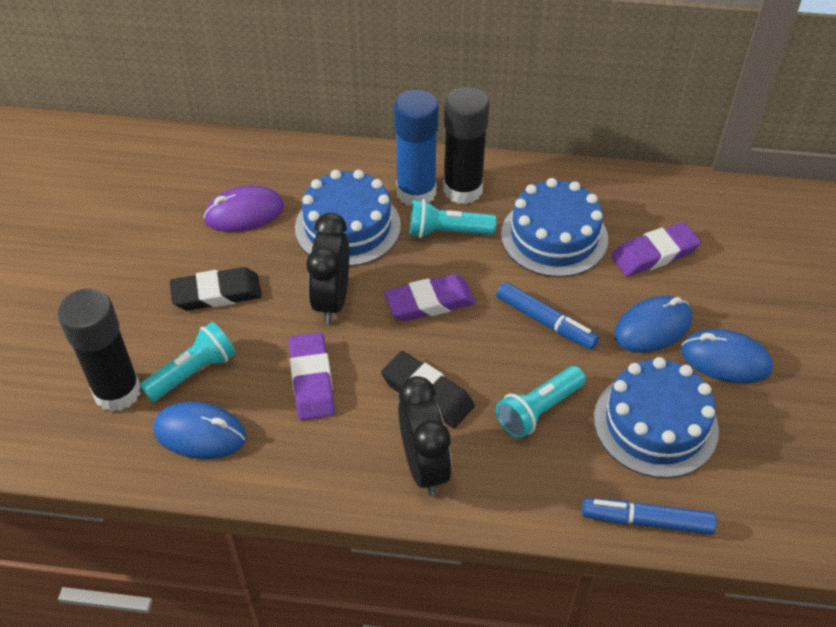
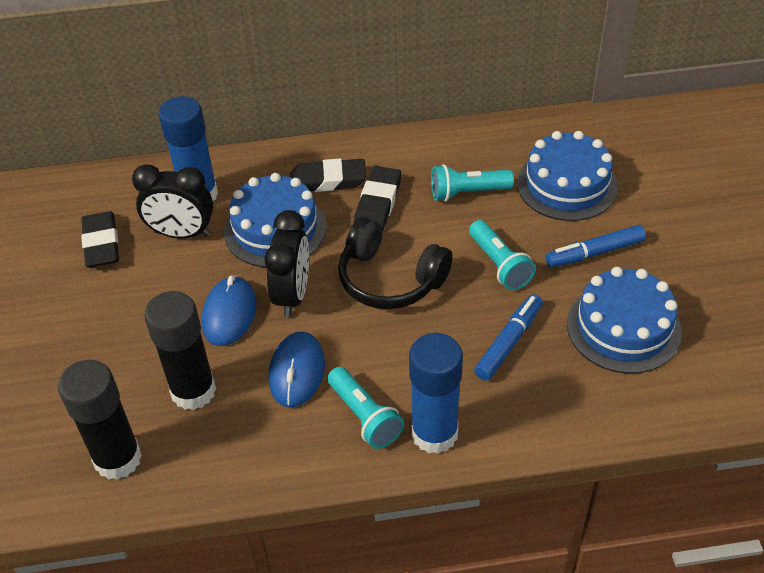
black eraser: 2 -> 3
black headphones: 0 -> 1
blue glue stick: 1 -> 2
blue mouse: 3 -> 2
purple eraser: 3 -> 0
purple mouse: 1 -> 0

